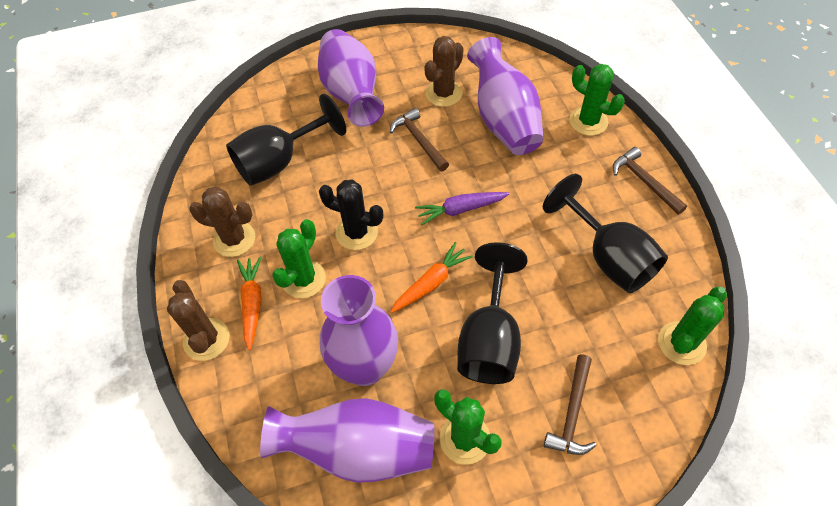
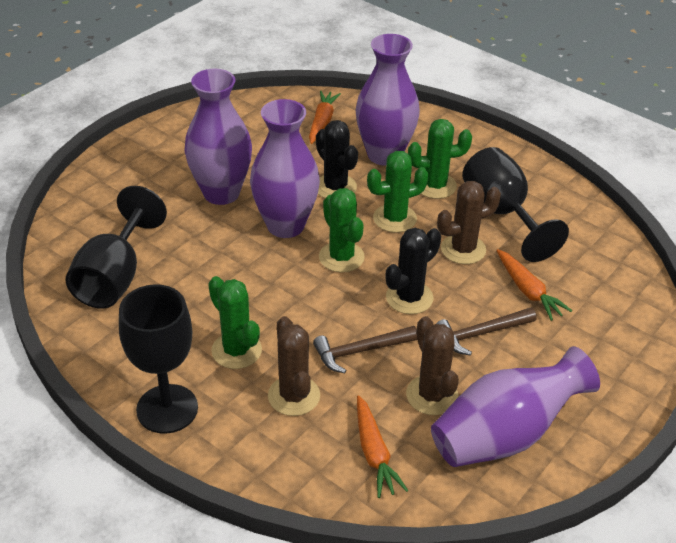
black cactus: 1 -> 2
brown hammer: 3 -> 2
orange carrot: 2 -> 3
purple carrot: 1 -> 0

